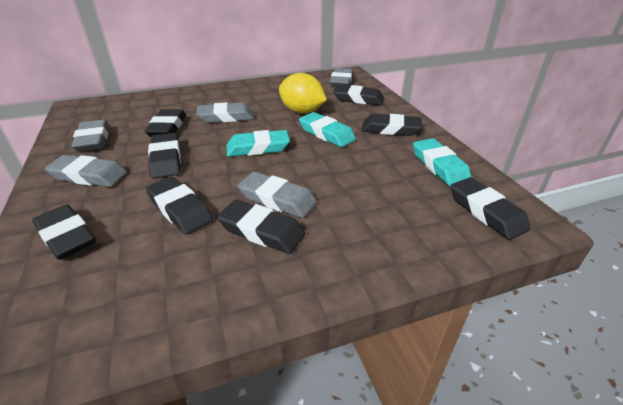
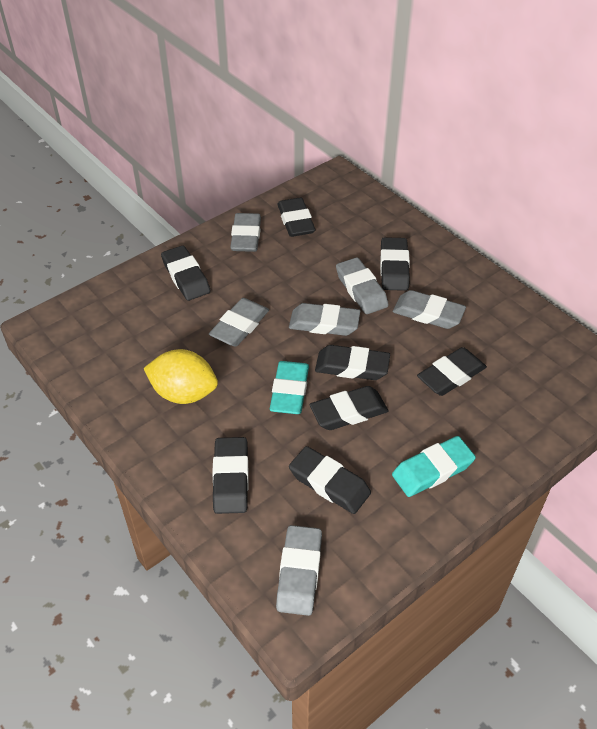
grey eraser: 5 -> 6
turquoise eraser: 3 -> 2

